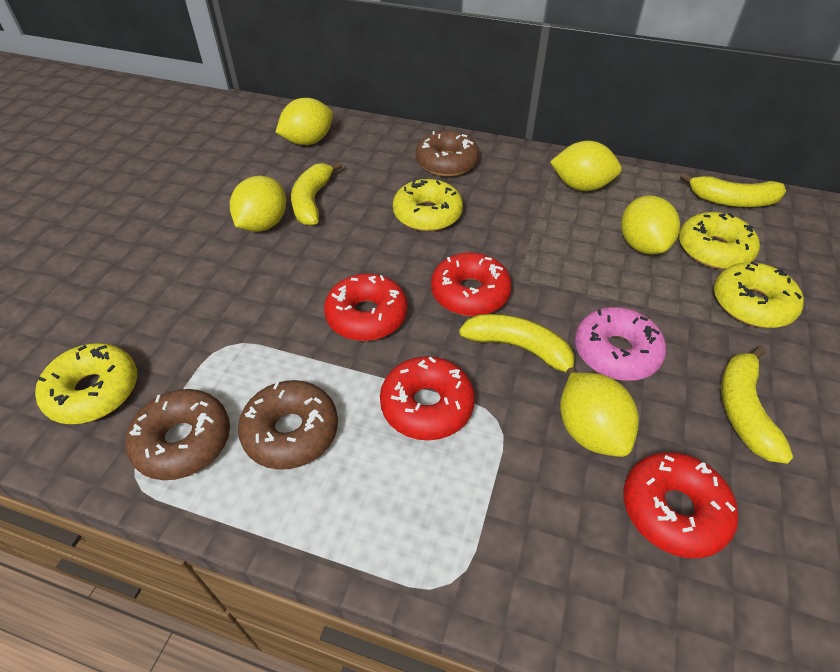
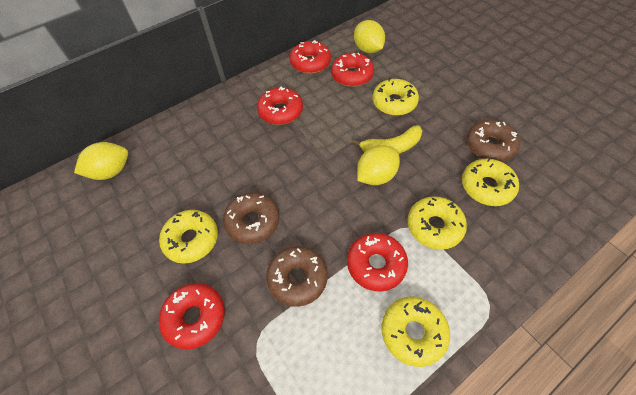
pink donut: 1 -> 0
red donut: 4 -> 5
yellow banana: 4 -> 1
yellow donut: 4 -> 5
yellow lemon: 5 -> 3

